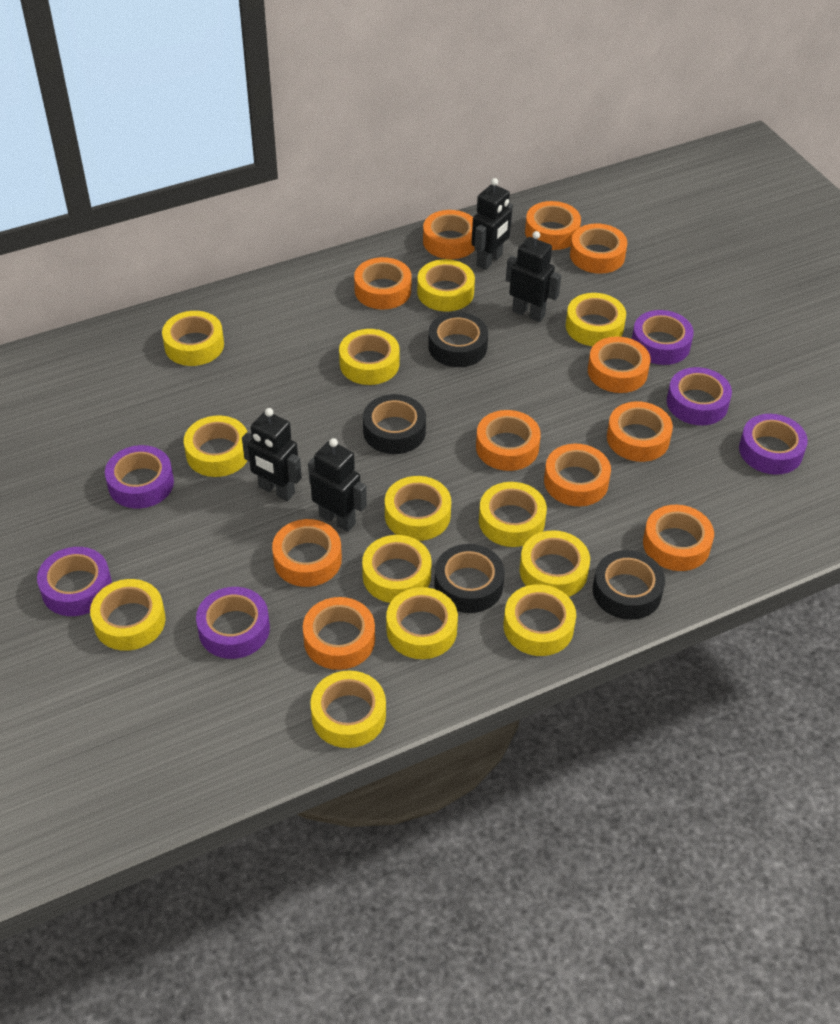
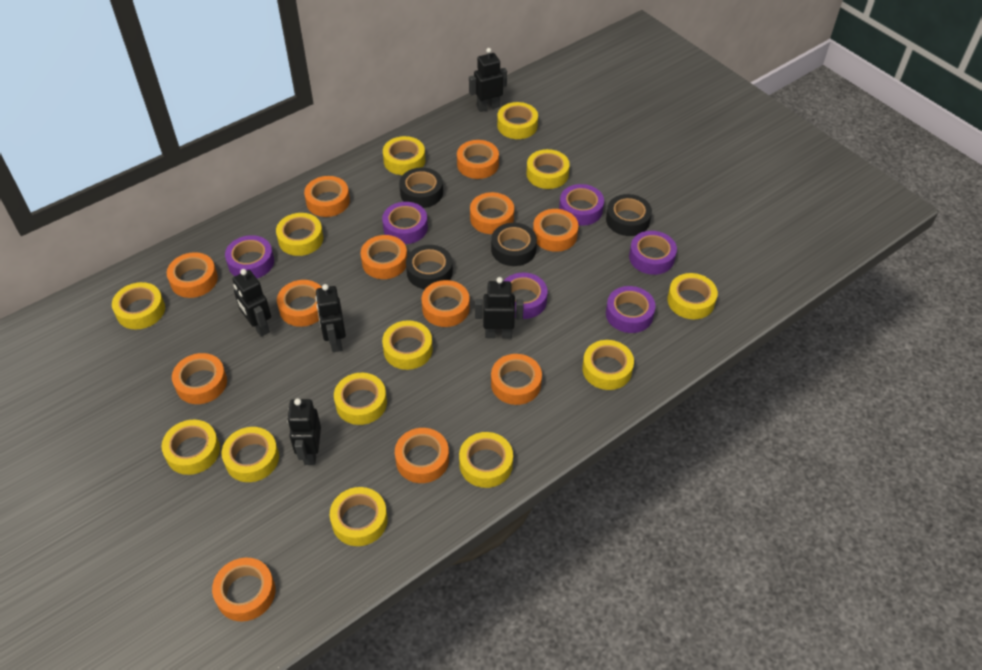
black robot: 4 -> 5
orange tape: 11 -> 12

